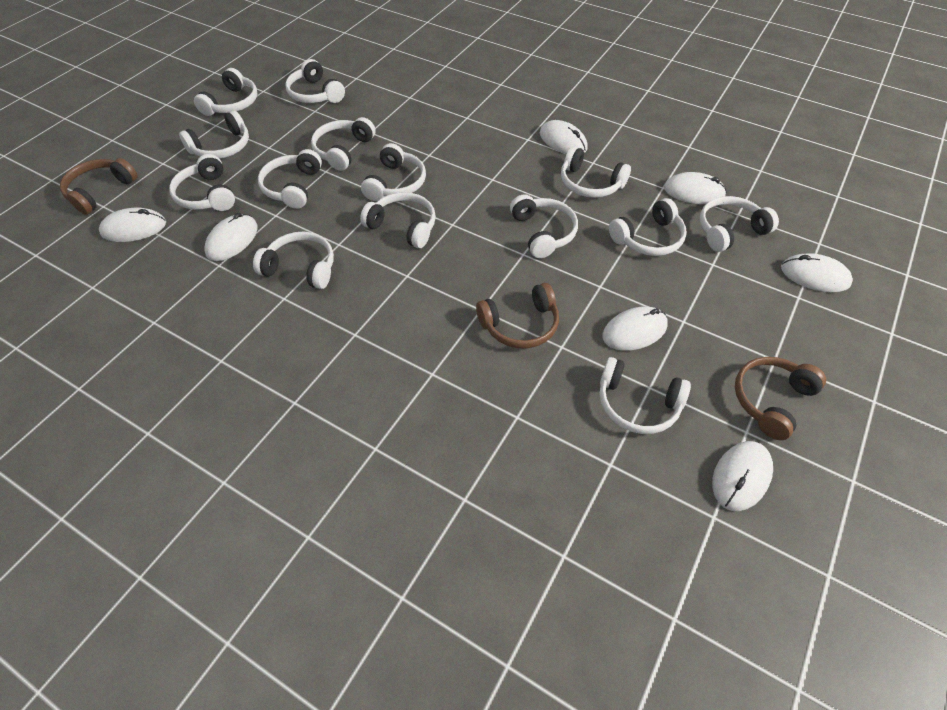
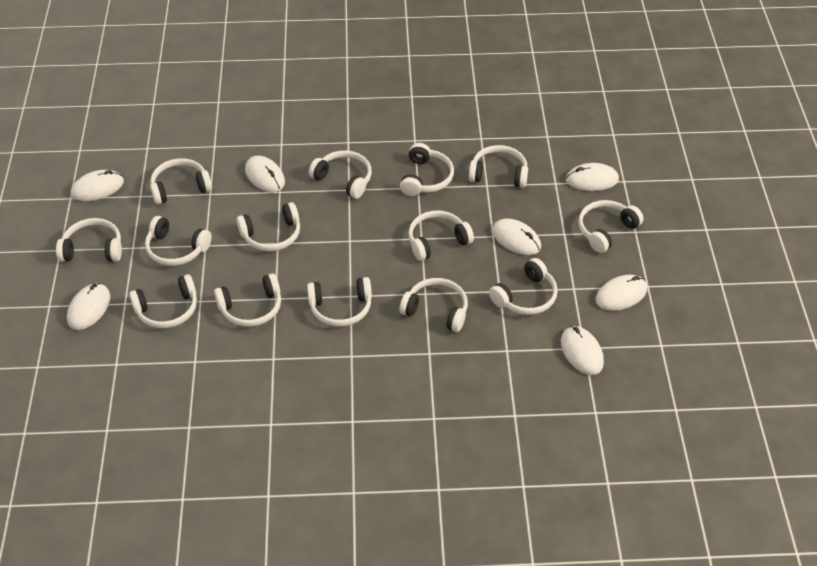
brown headphones: 3 -> 0

